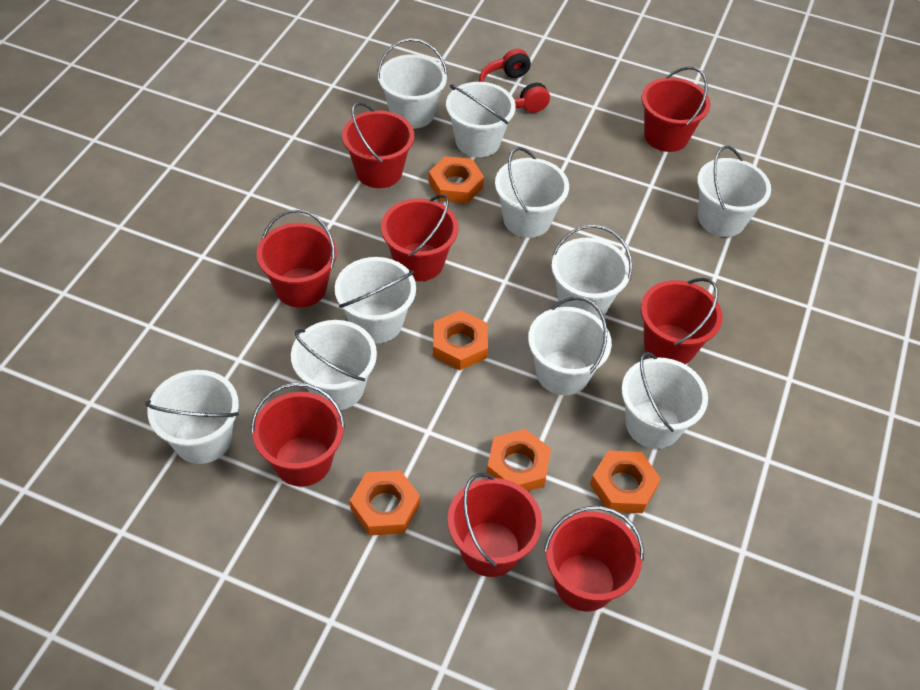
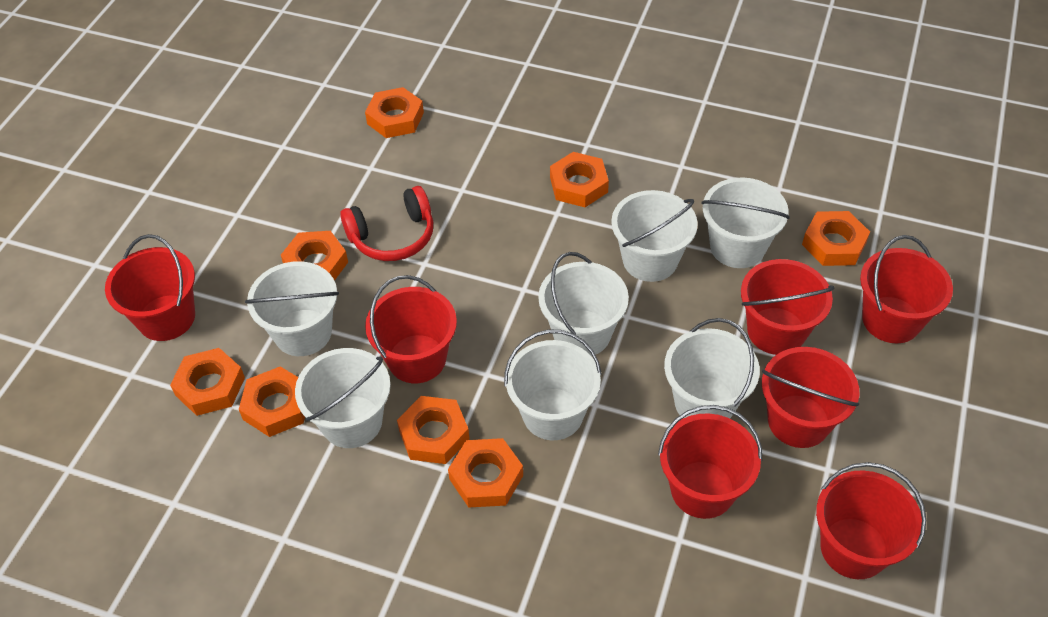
orange nut: 5 -> 8
red bucket: 8 -> 7
white bucket: 10 -> 7

